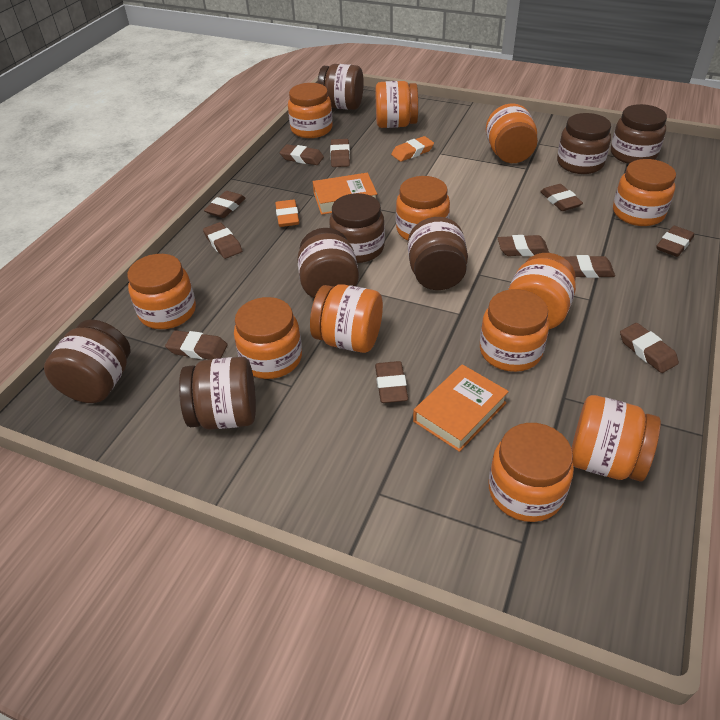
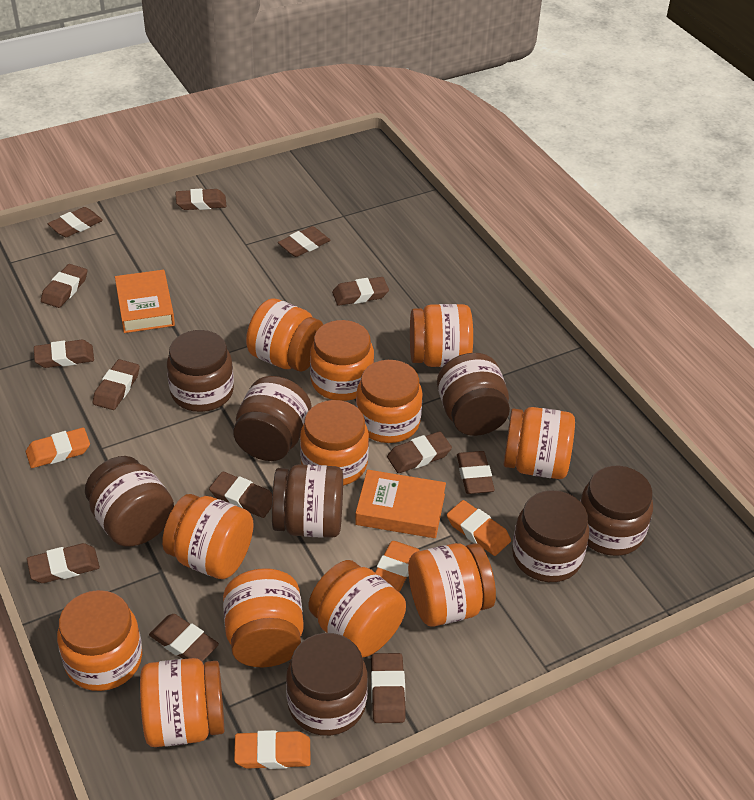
brown eraser: 11 -> 13
orange eraser: 2 -> 4

